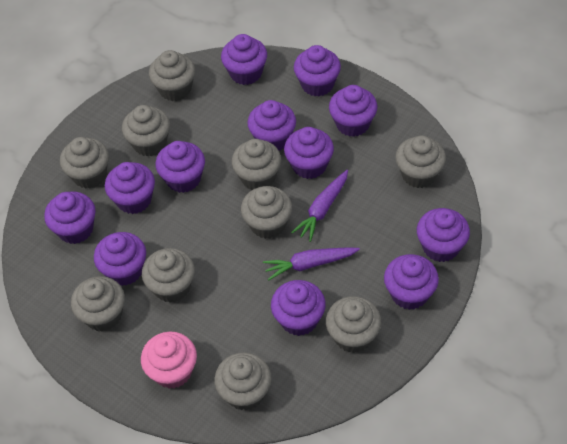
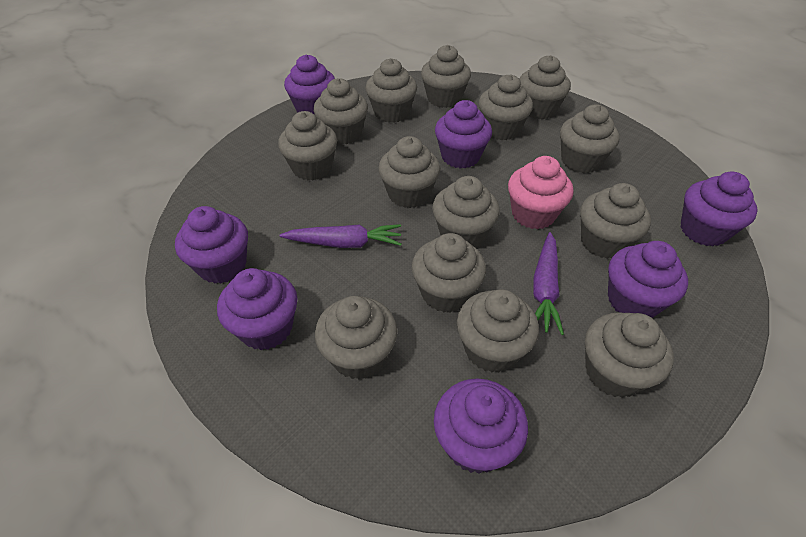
grey cupcake: 10 -> 14
purple cupcake: 12 -> 7

